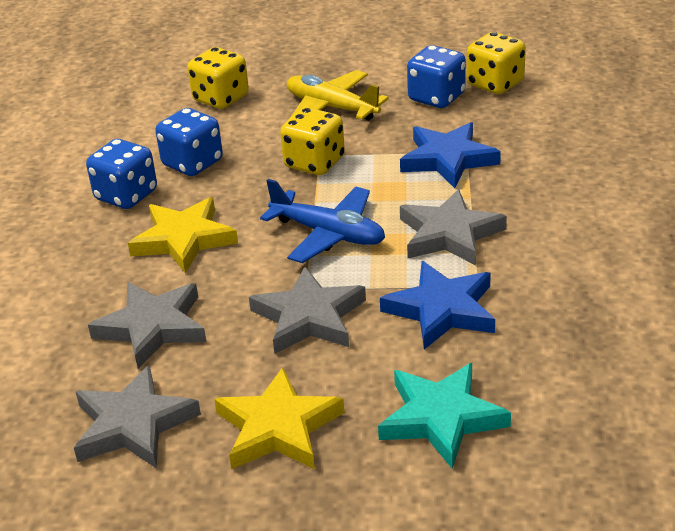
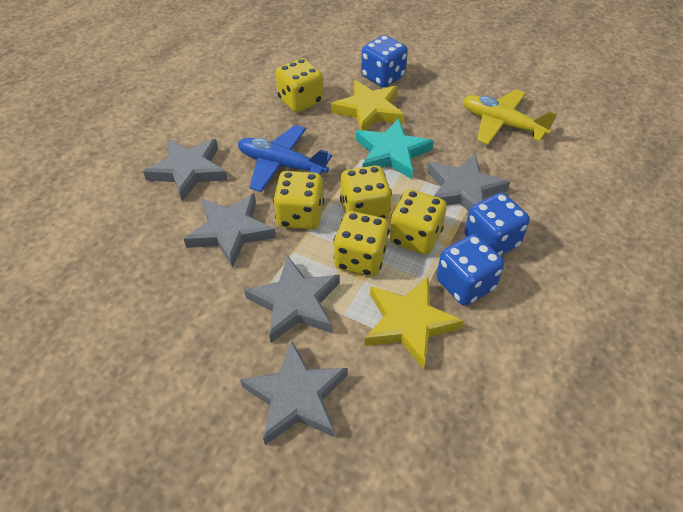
blue star: 2 -> 0
grey star: 4 -> 5
yellow dice: 3 -> 5

